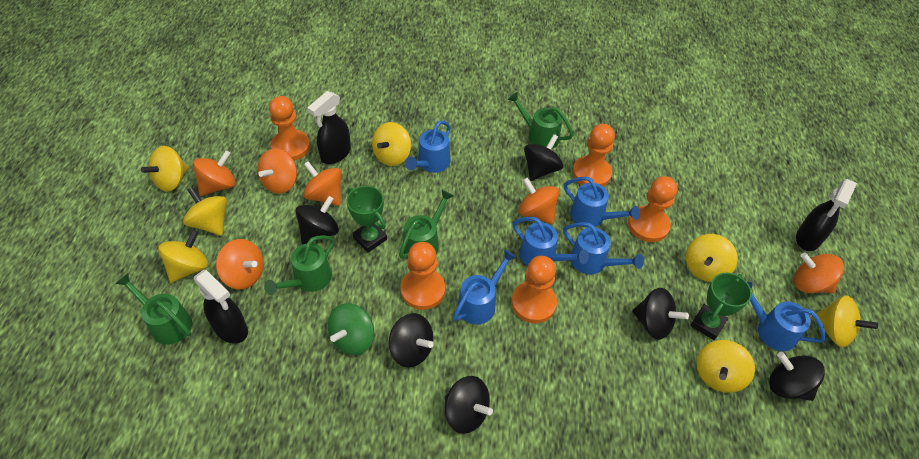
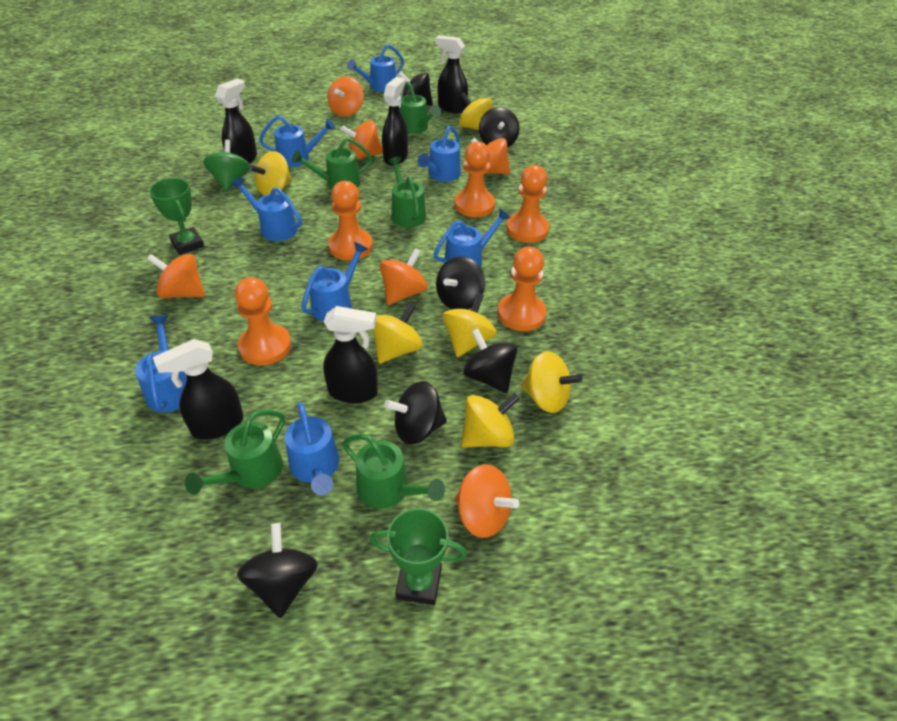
black spray bottle: 3 -> 5
blue watering can: 6 -> 8
green watering can: 4 -> 5
yellow spinning top: 7 -> 6

